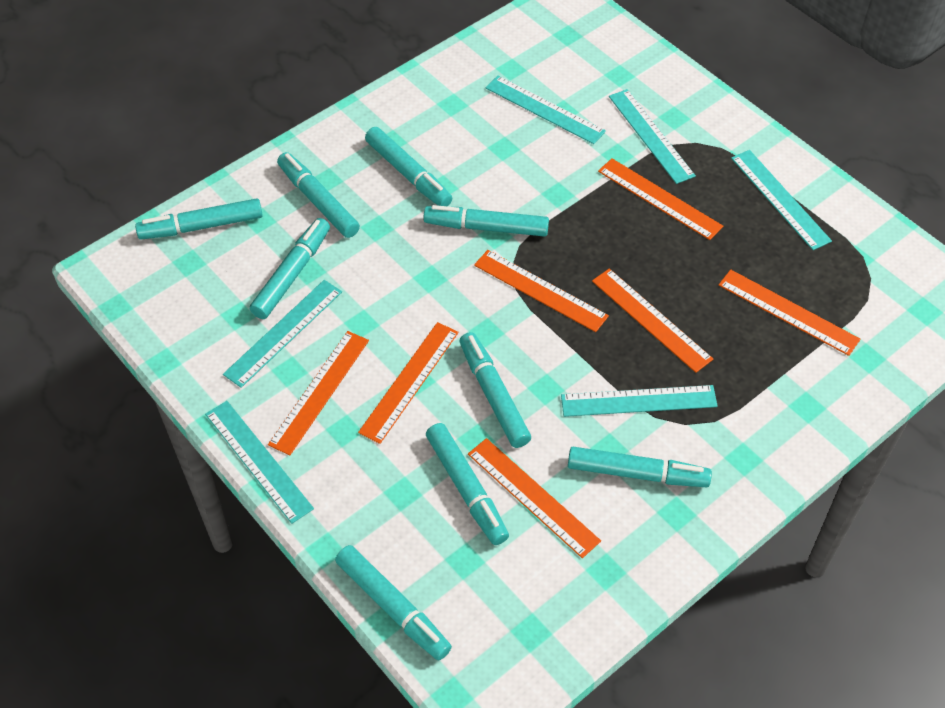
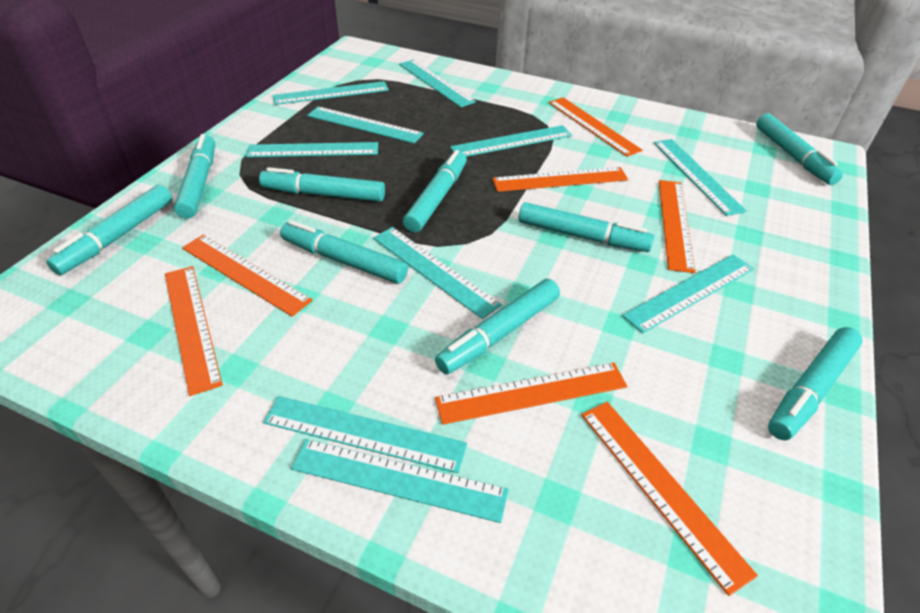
turquoise ruler: 6 -> 10

